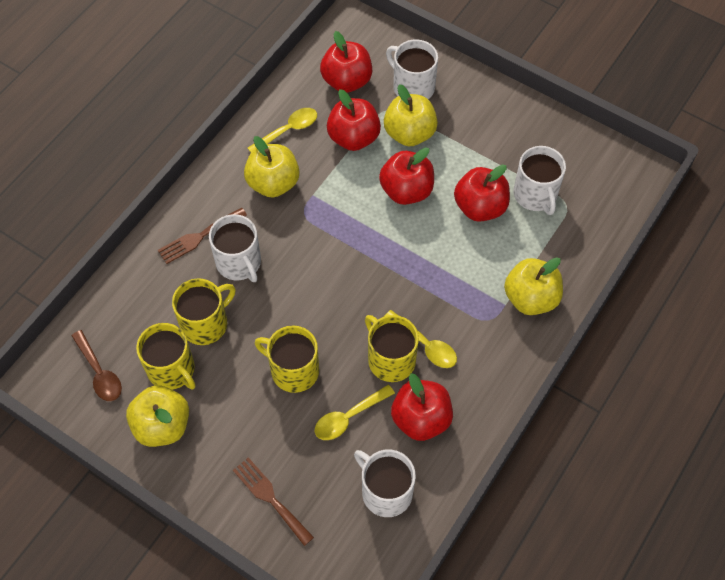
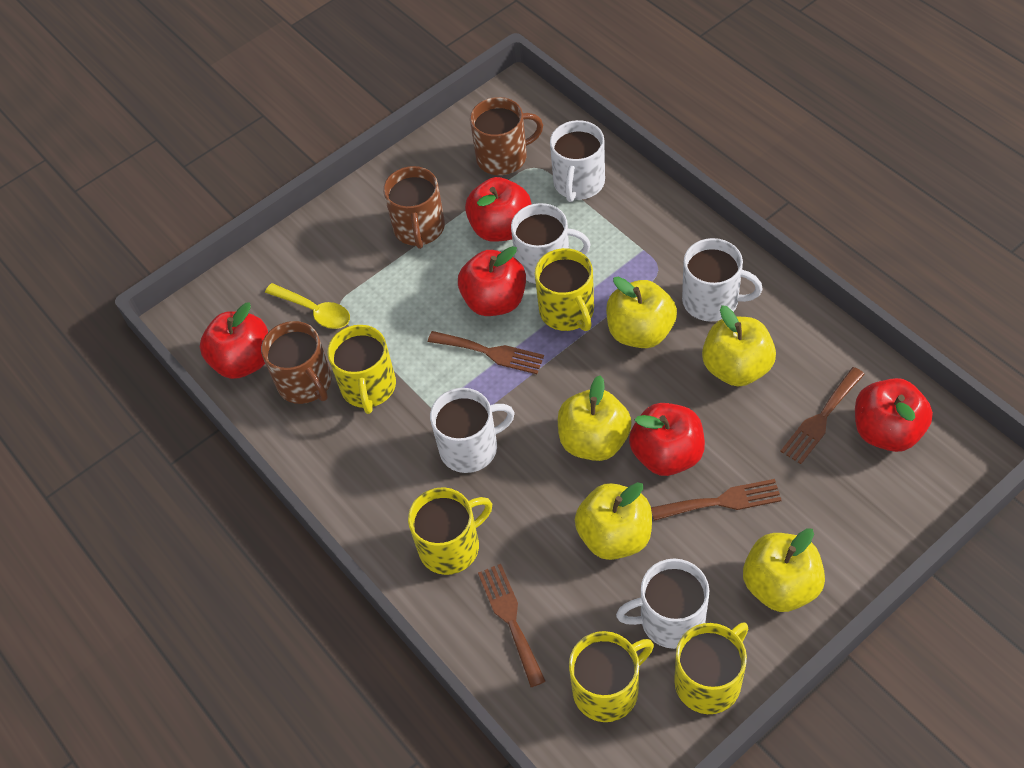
brown fork: 2 -> 4
brown mug: 0 -> 3
brown spoon: 1 -> 0
white mug: 4 -> 5
yellow apple: 4 -> 5
yellow mug: 4 -> 5
yellow spoon: 3 -> 1

